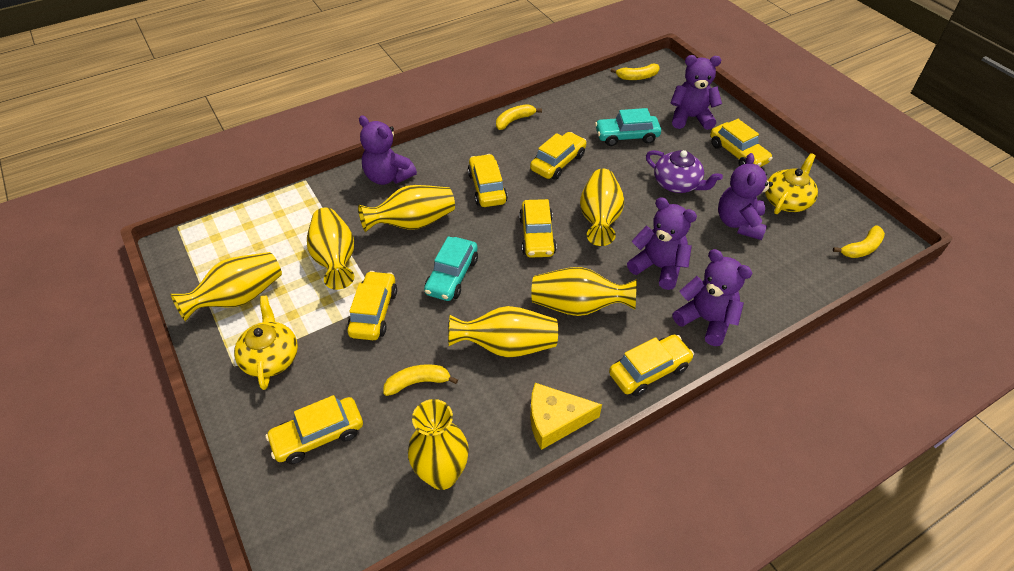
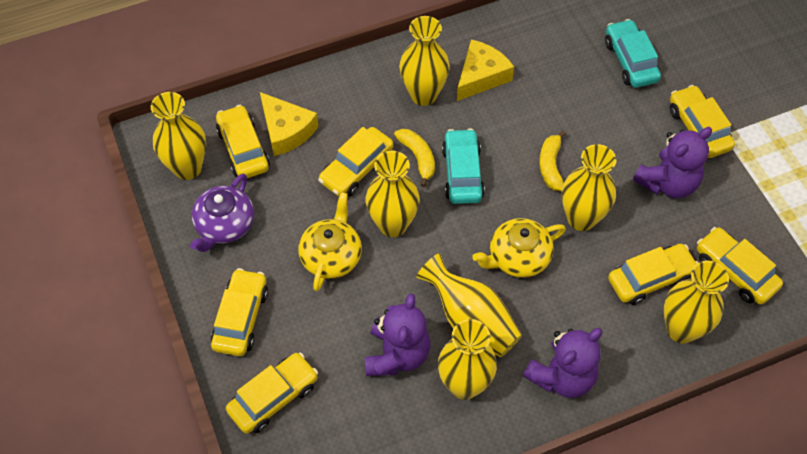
purple teddy bear: 5 -> 3
yellow banana: 4 -> 2
yellow cheese: 1 -> 2

